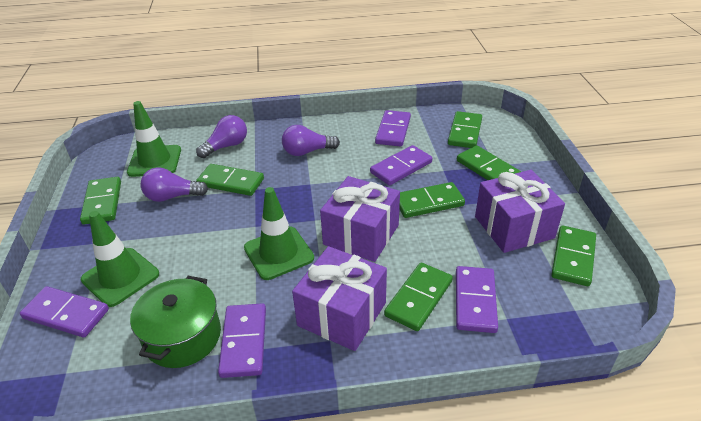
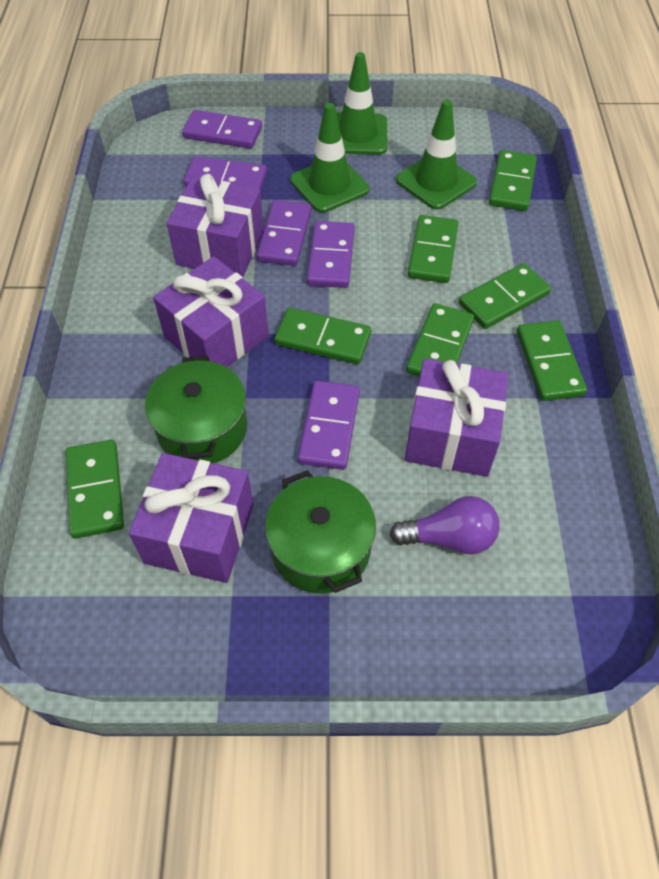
green pot: 1 -> 2
purple gift: 3 -> 4
purple light bulb: 3 -> 1

